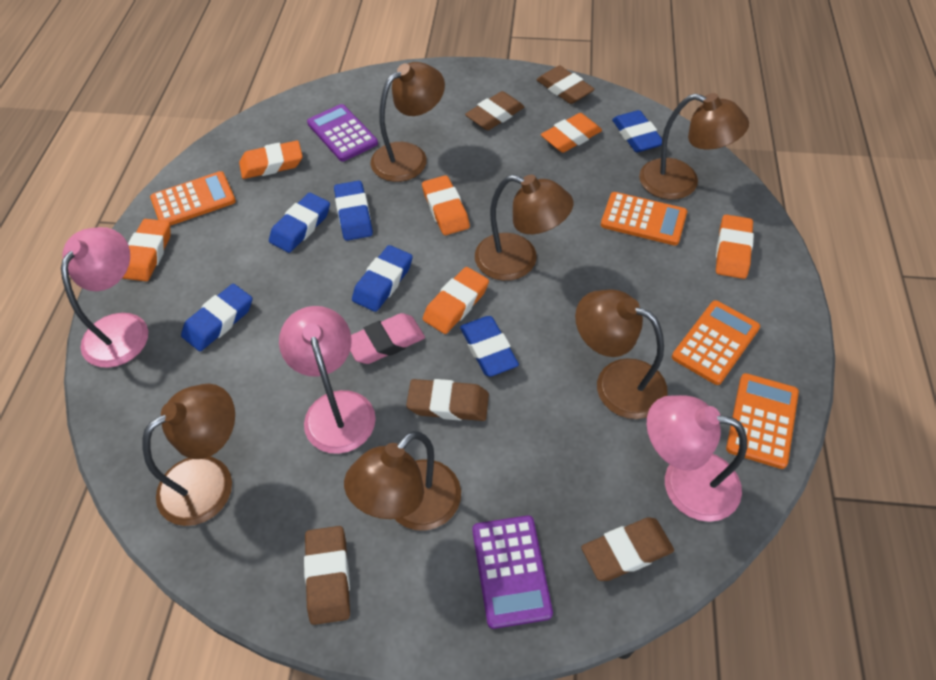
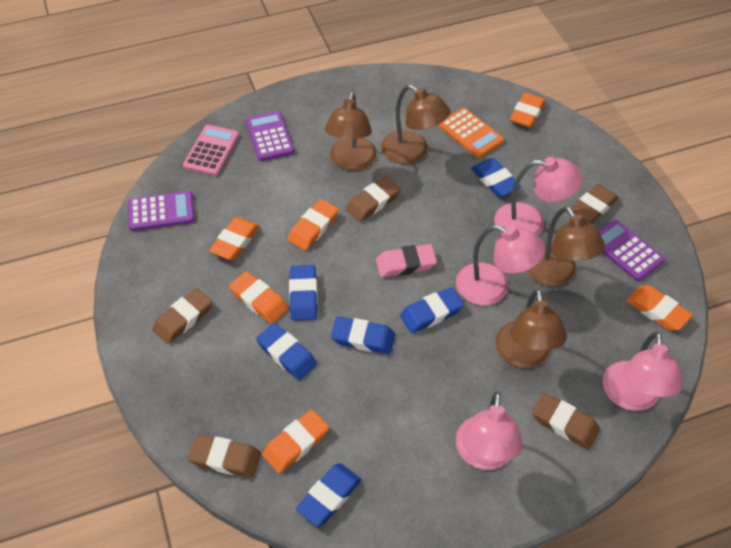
brown lamp: 6 -> 4
orange calculator: 4 -> 1
pink calculator: 0 -> 1
pink lamp: 3 -> 4
purple calculator: 2 -> 3

